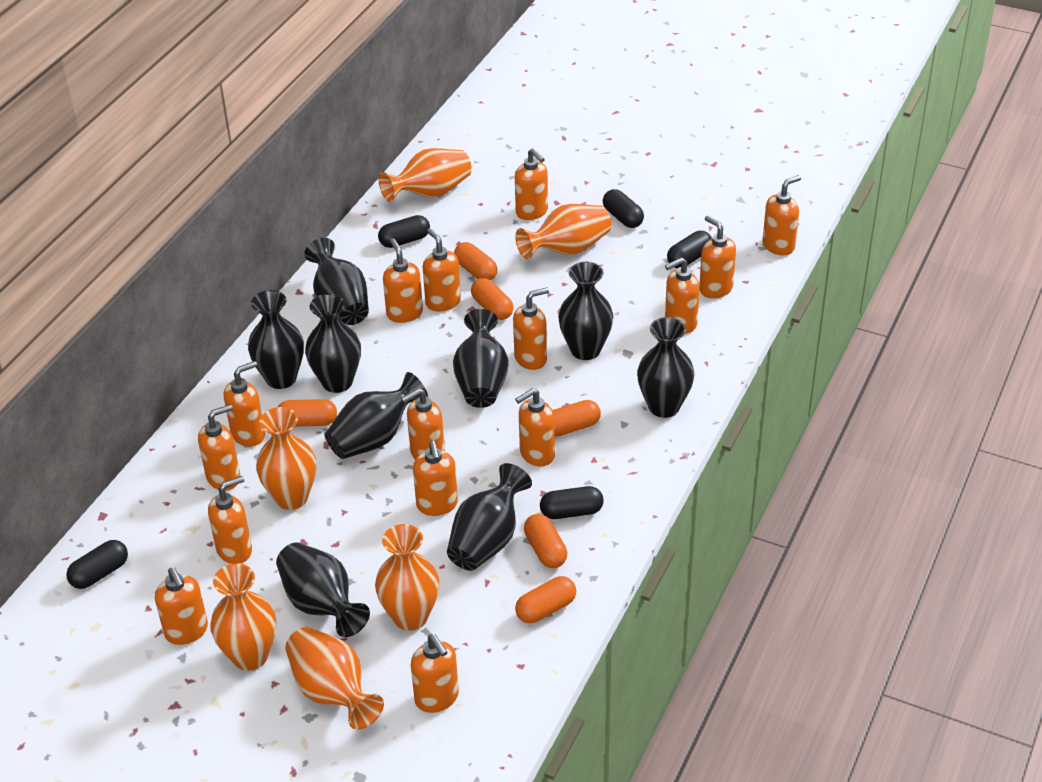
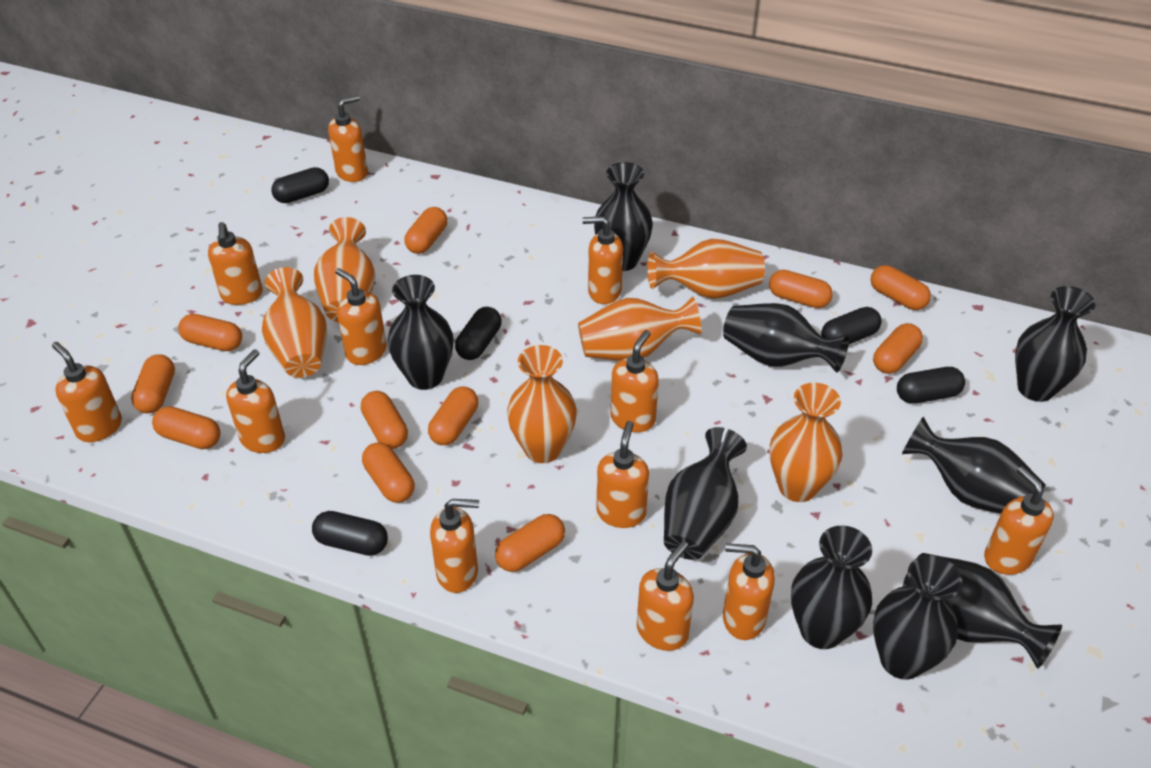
orange capsule: 6 -> 11
orange soap dispenser: 15 -> 12

